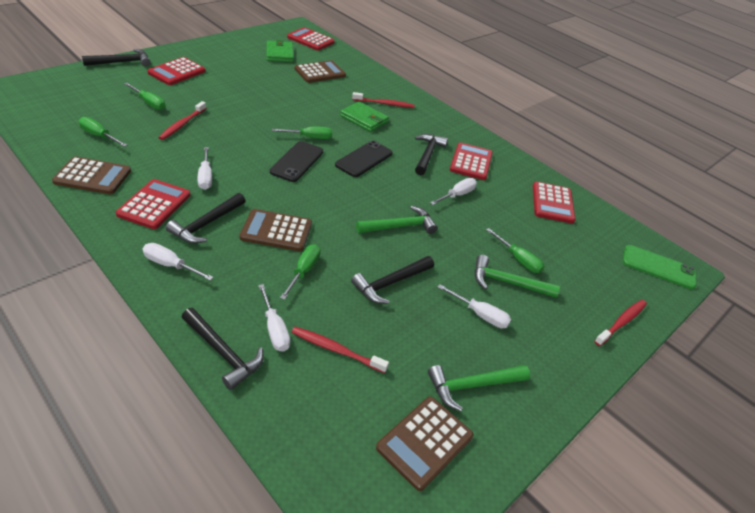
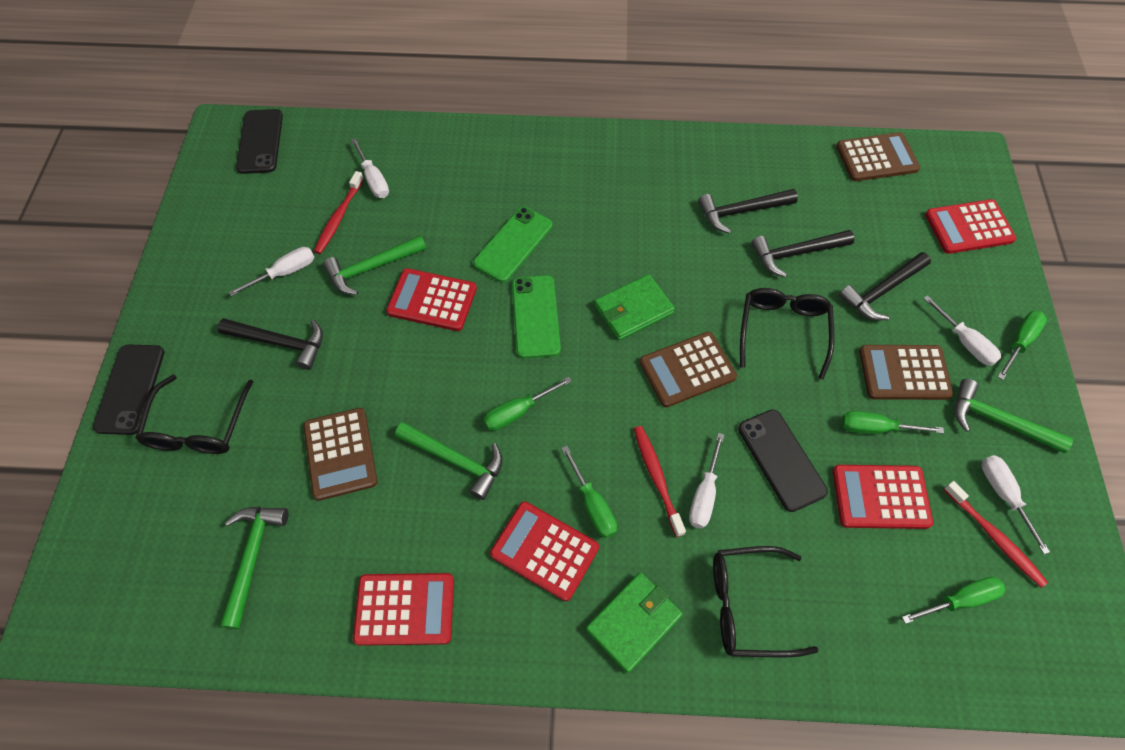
black glasses: 0 -> 3
black hammer: 5 -> 4
black phone: 2 -> 3
green hammer: 3 -> 4
green phone: 1 -> 2
red toothbrush: 4 -> 3

